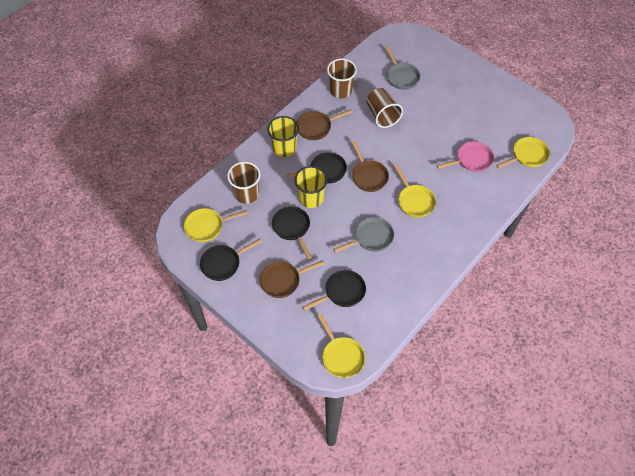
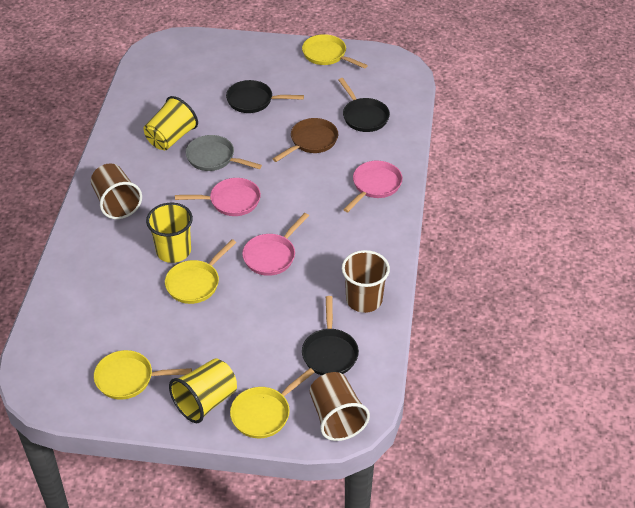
black pan: 4 -> 3
brown pan: 3 -> 1
grey pan: 2 -> 1
pink pan: 1 -> 3
yellow cup: 2 -> 3

